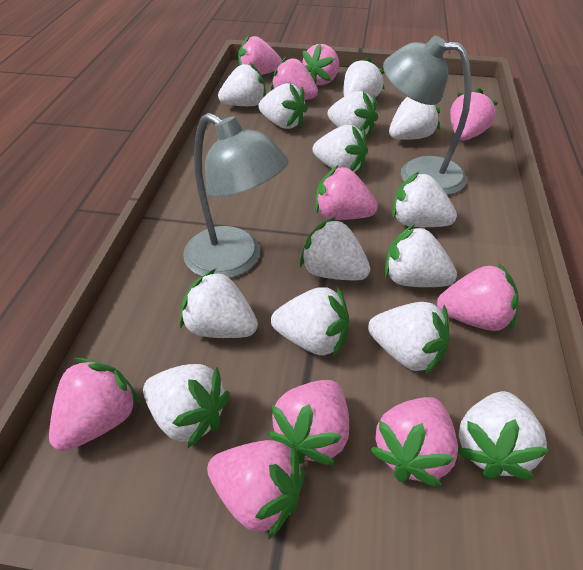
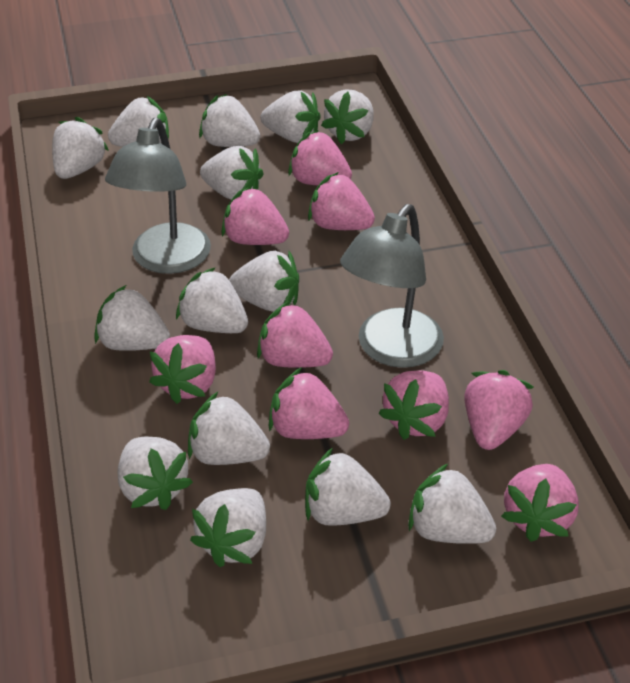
pink strawberry: 10 -> 9

